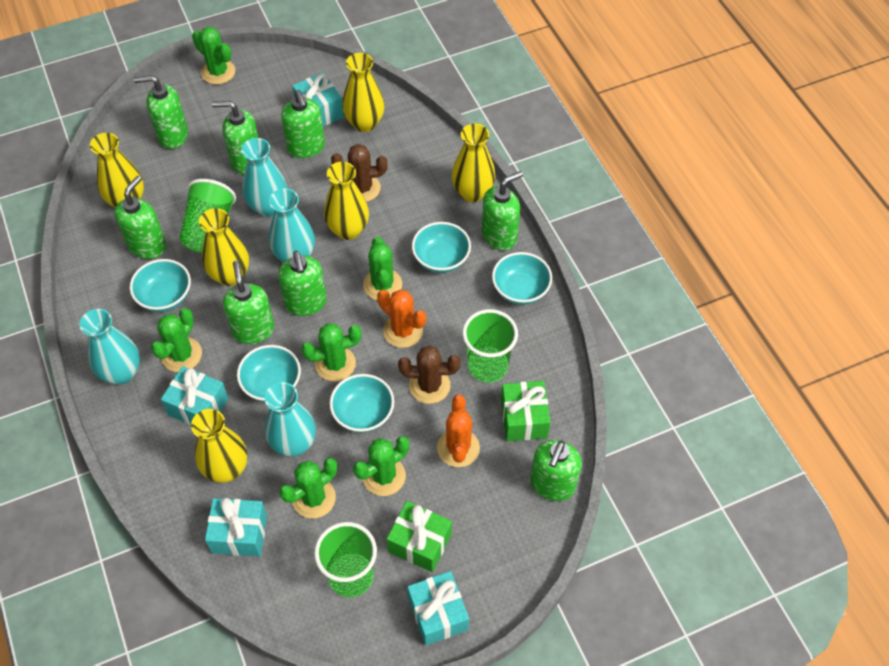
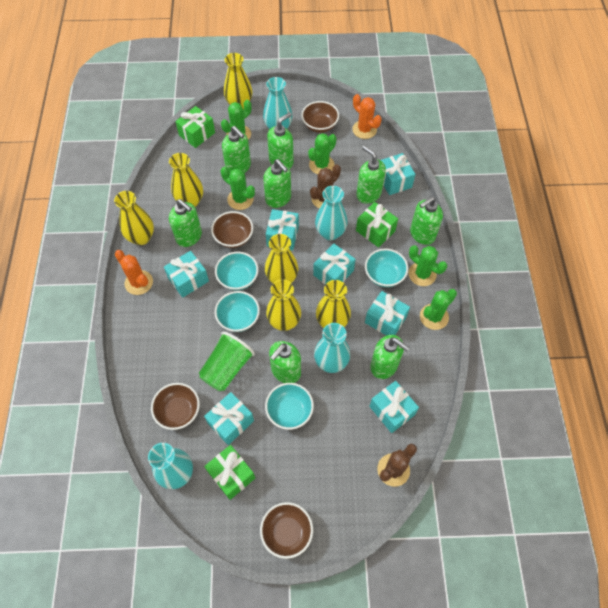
brown bowl: 0 -> 4
green cactus: 6 -> 5
green cup: 3 -> 1
green gift: 2 -> 3
turquoise bowl: 5 -> 4
turquoise gift: 4 -> 7

